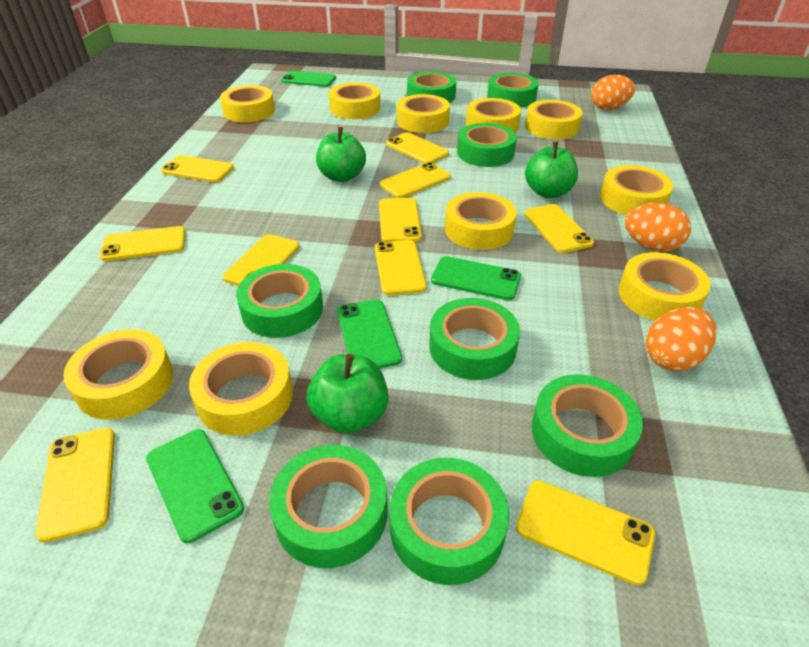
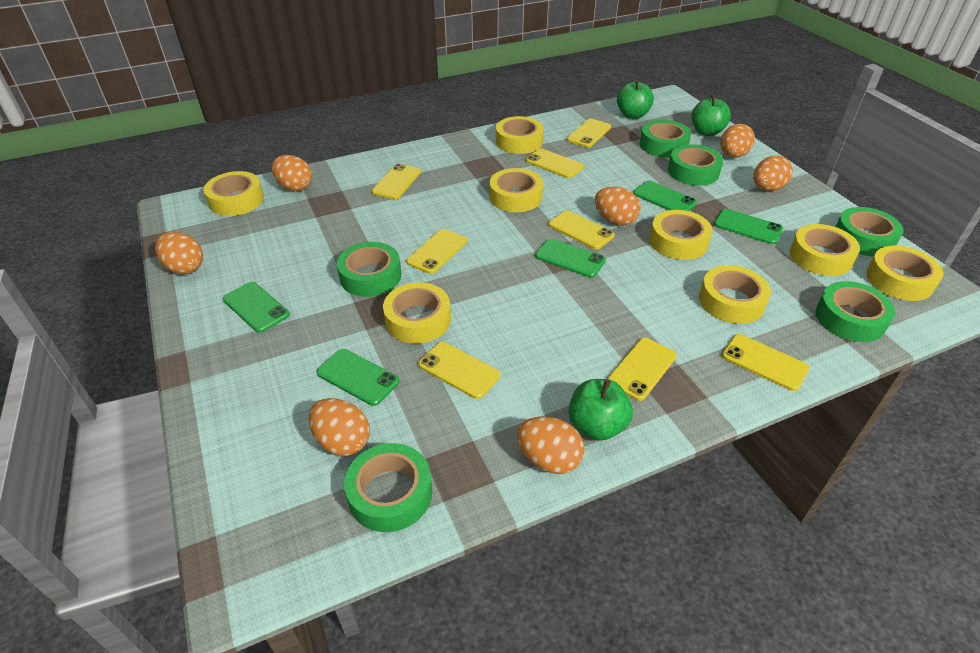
green phone: 4 -> 5
green tape: 8 -> 6
orange egg: 3 -> 7
yellow phone: 10 -> 8
yellow tape: 10 -> 8

